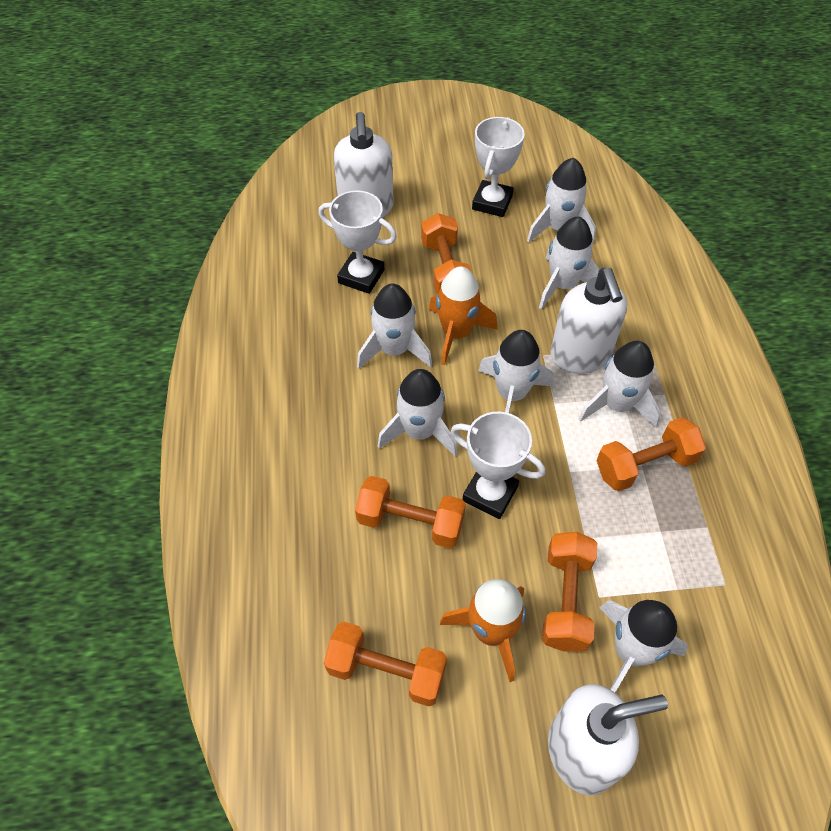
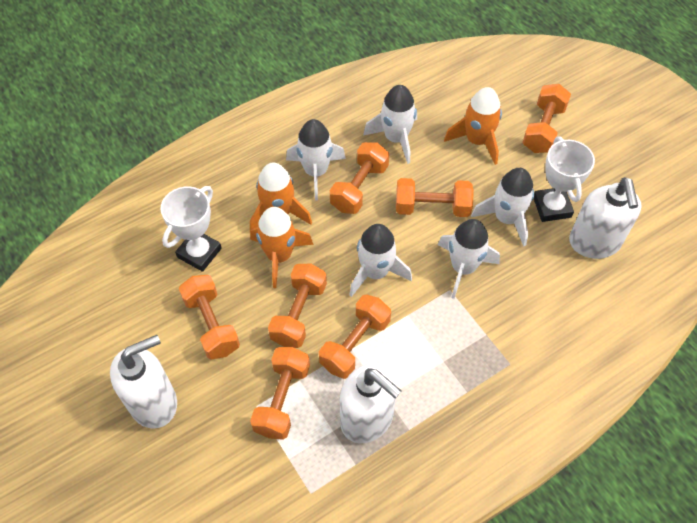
orange dumbbell: 5 -> 7
orange rocket: 2 -> 3
white rocket: 7 -> 5
white trophy: 3 -> 2

